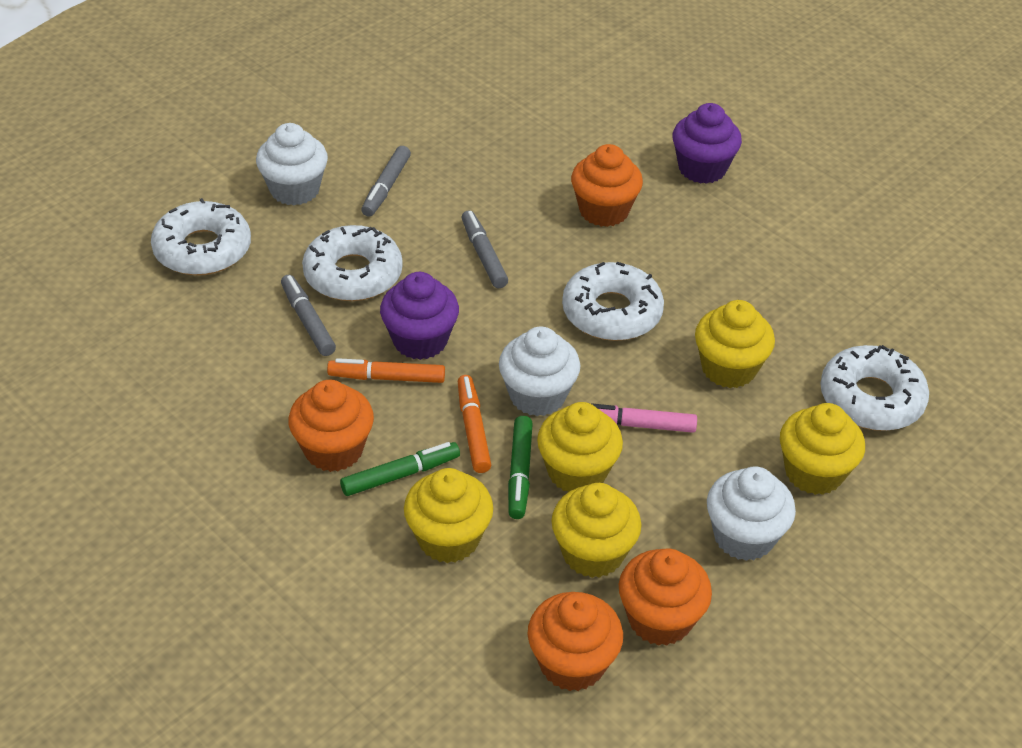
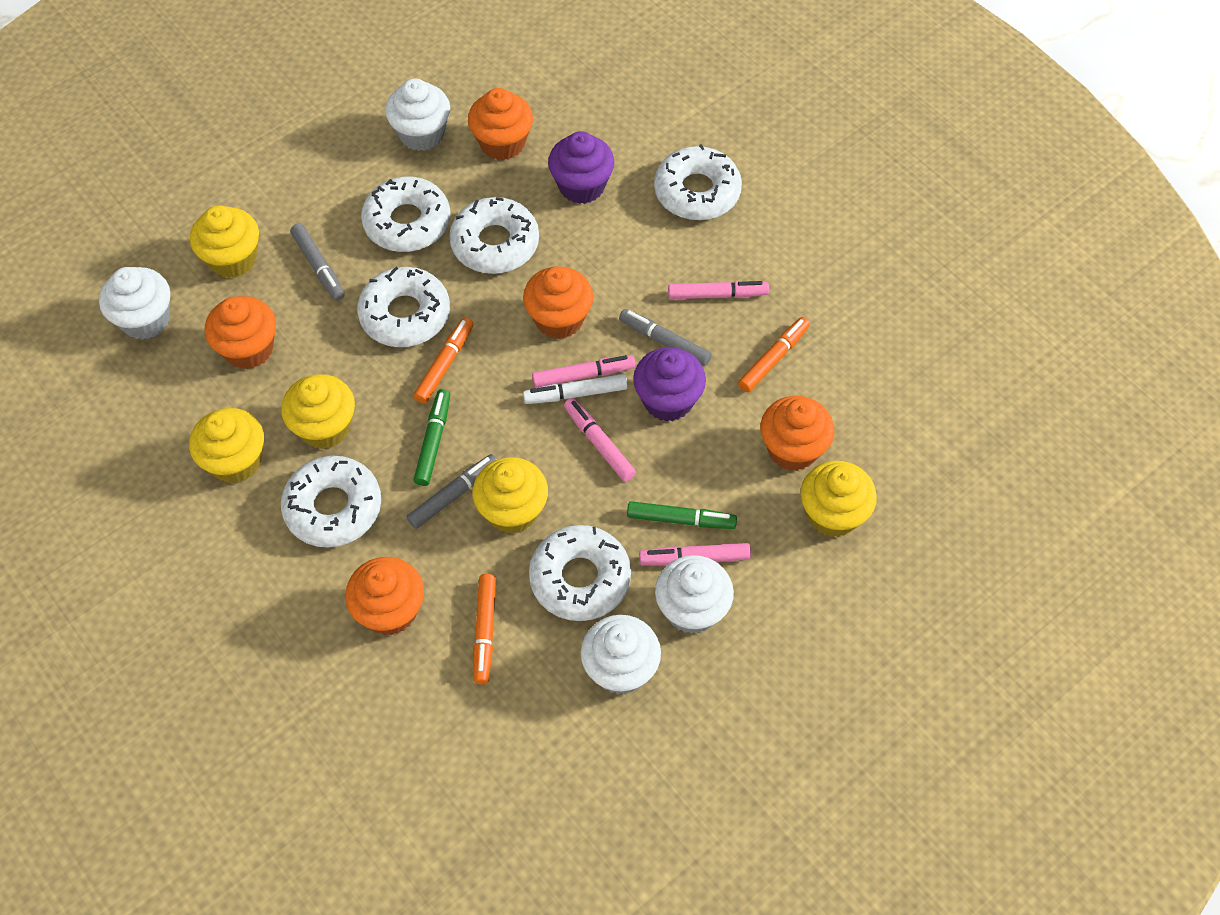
orange cupcake: 4 -> 5
orange marker: 2 -> 3
pink marker: 1 -> 4
white cupcake: 3 -> 4
white donut: 4 -> 6
white marker: 0 -> 1

